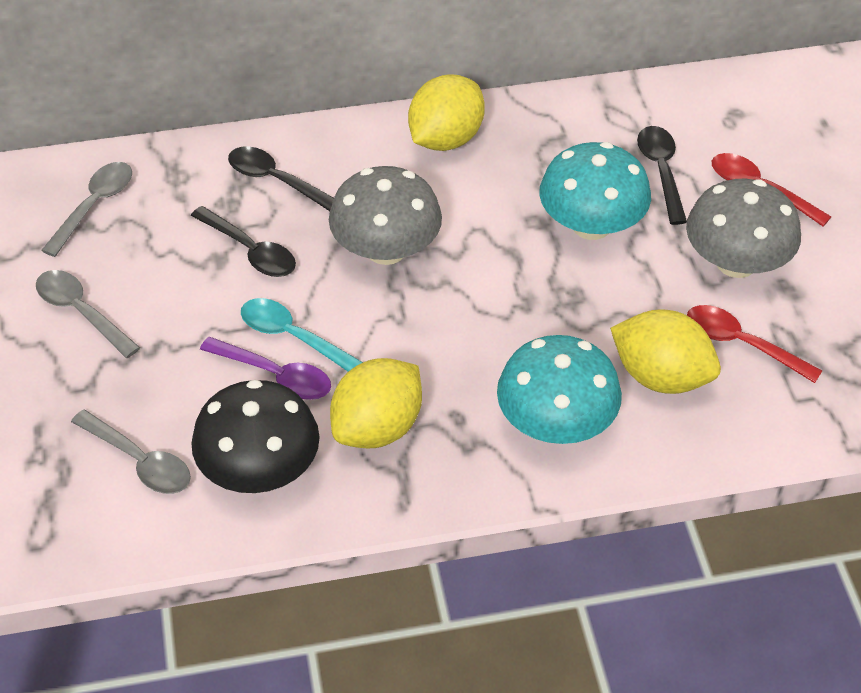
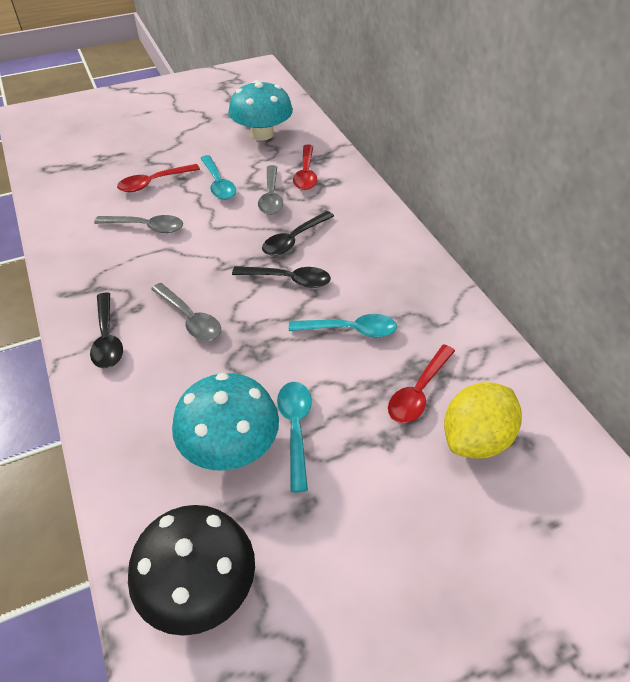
grey mushroom: 2 -> 0
purple spoon: 1 -> 0
red spoon: 2 -> 3
turquoise spoon: 1 -> 3
yellow lemon: 3 -> 1

